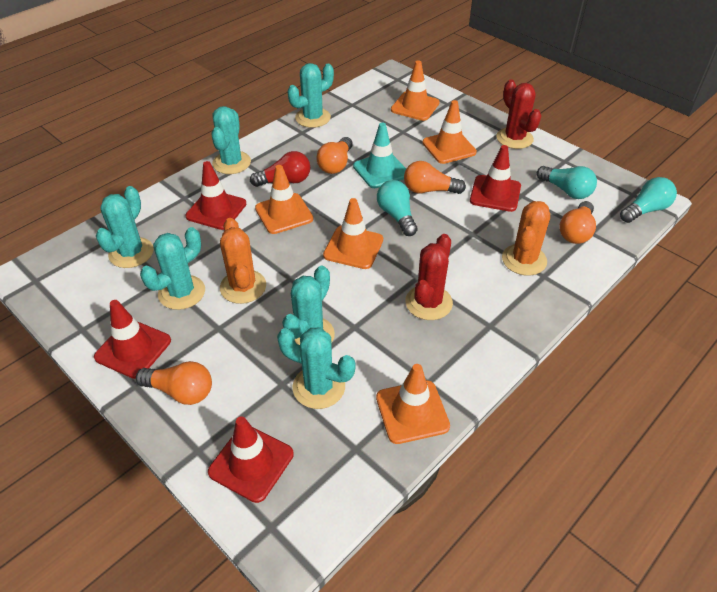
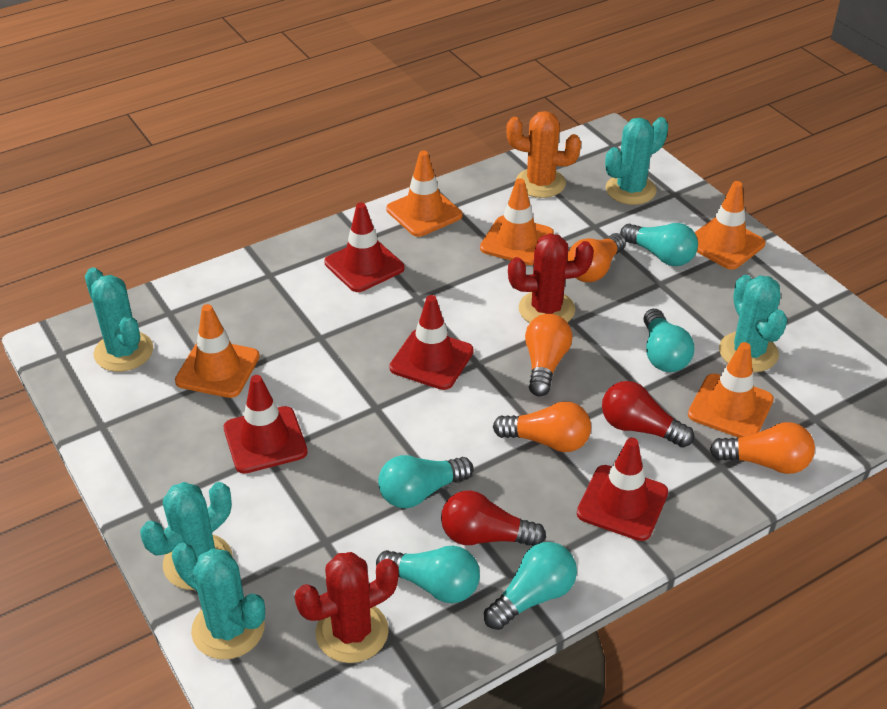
orange cactus: 2 -> 1
red light bulb: 1 -> 2
turquoise cactus: 6 -> 5
turquoise light bulb: 3 -> 5
turquoise traffic cone: 1 -> 0

